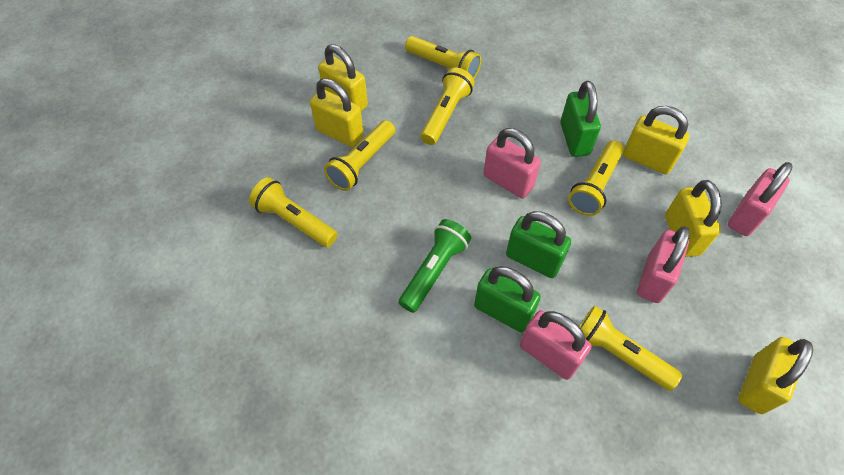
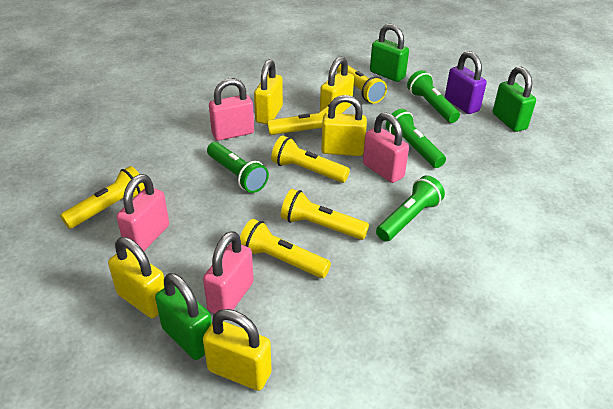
green flashlight: 1 -> 4
purple padlock: 0 -> 1

